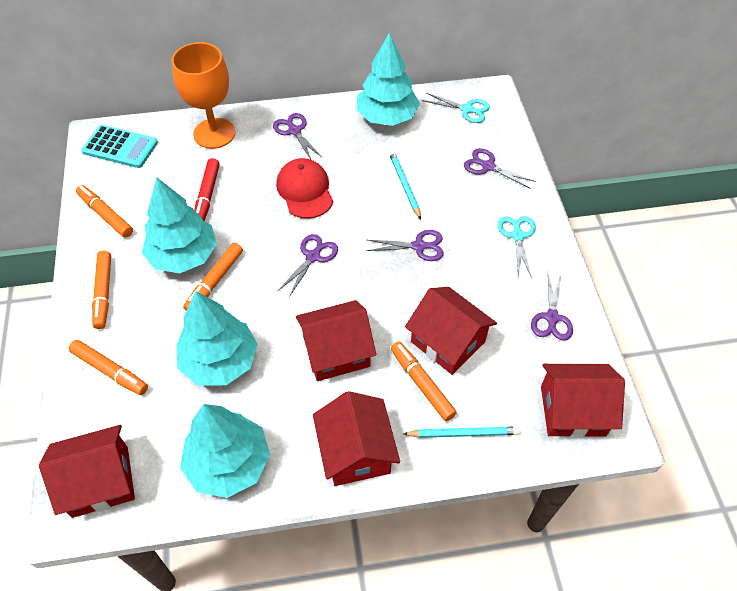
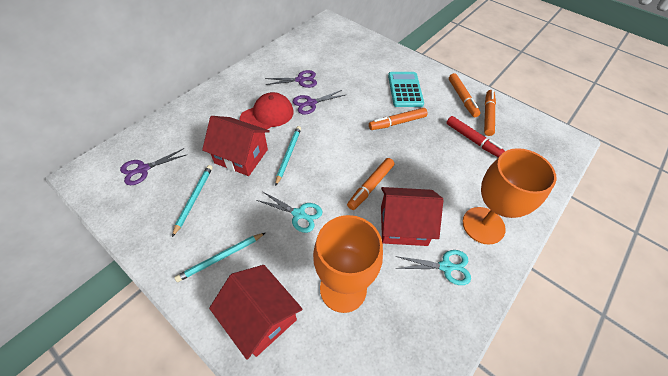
orange goblet: 1 -> 2
orange marker: 5 -> 4
purple scissors: 5 -> 3
red house: 5 -> 3
turquoise pencil: 2 -> 3
turquoise tree: 4 -> 0

